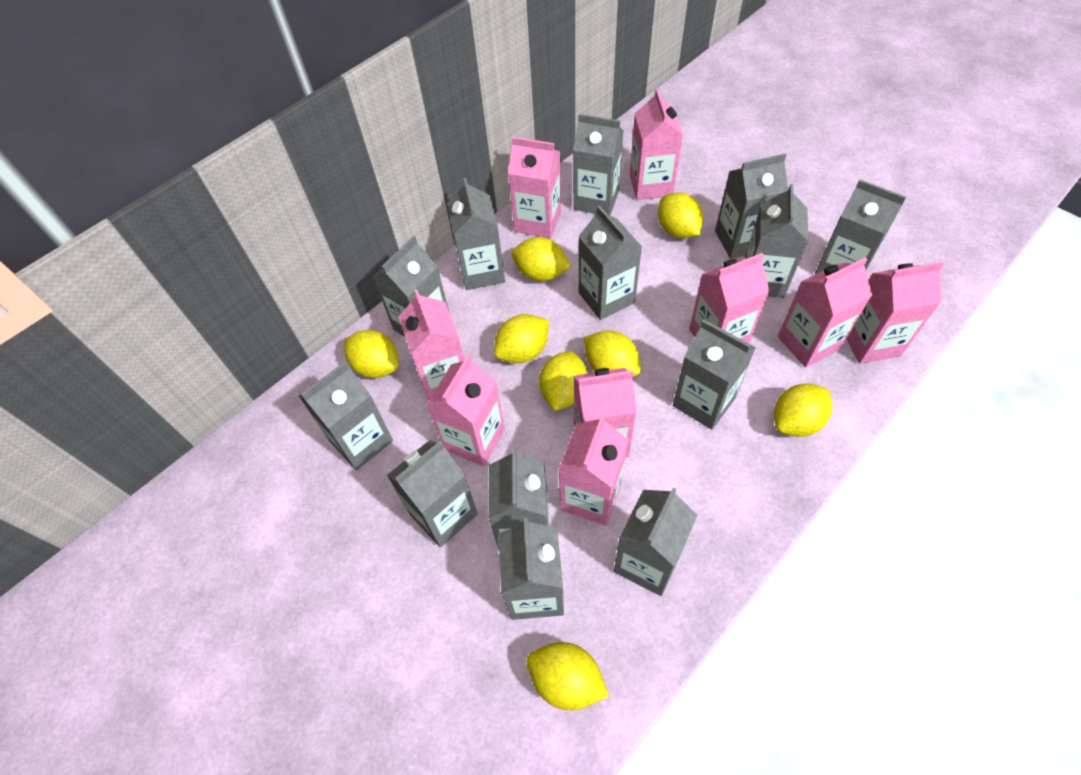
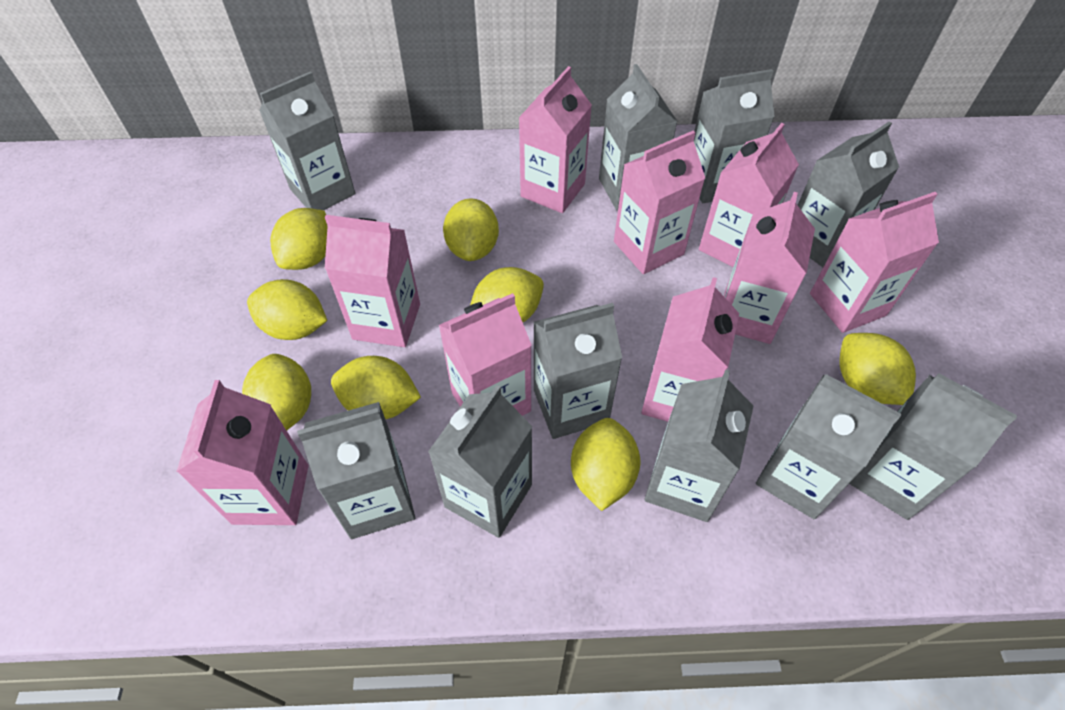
grey carton: 13 -> 10

